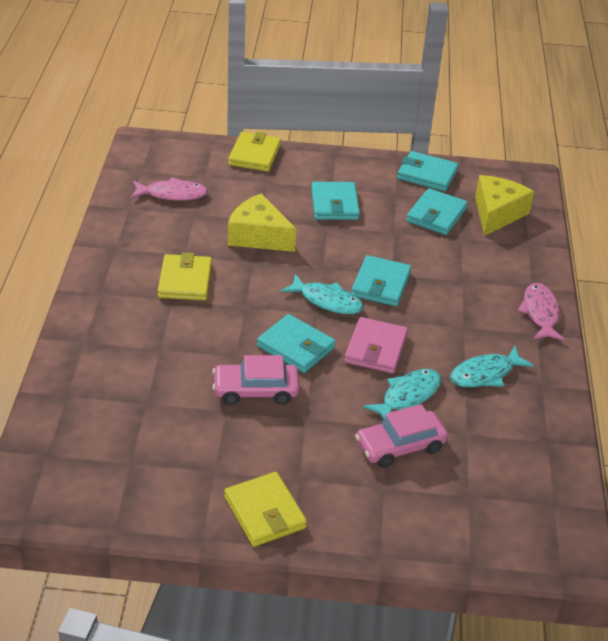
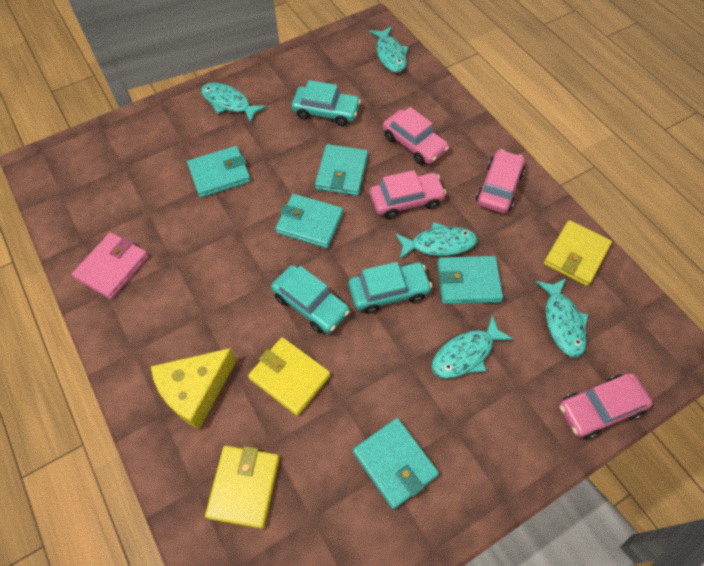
pink car: 2 -> 4
pink fish: 2 -> 0
turquoise car: 0 -> 3
turquoise fish: 3 -> 5
yellow cheese: 2 -> 1

